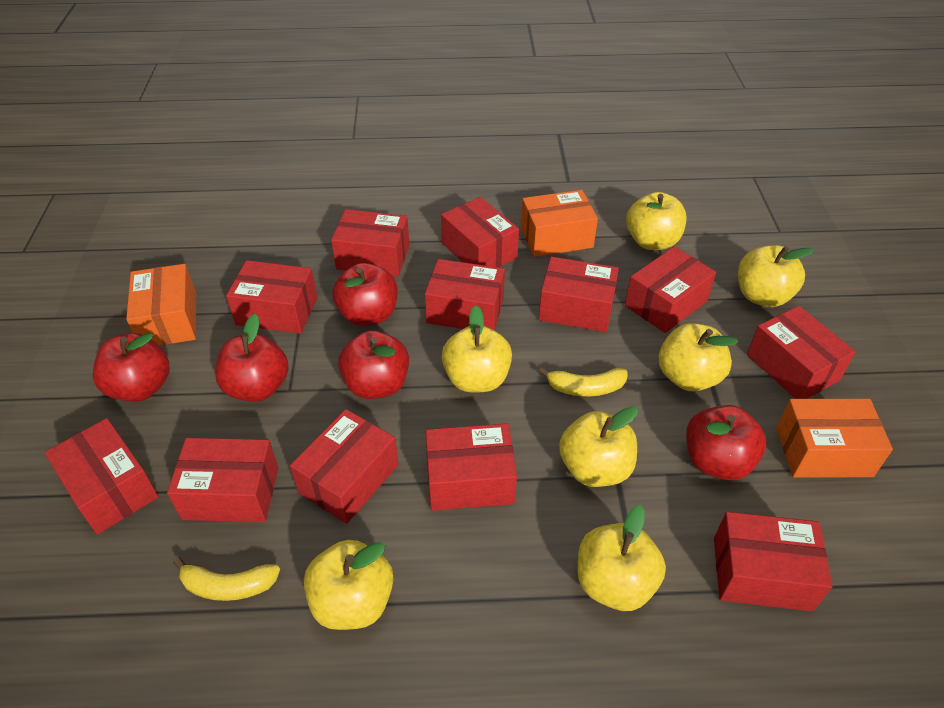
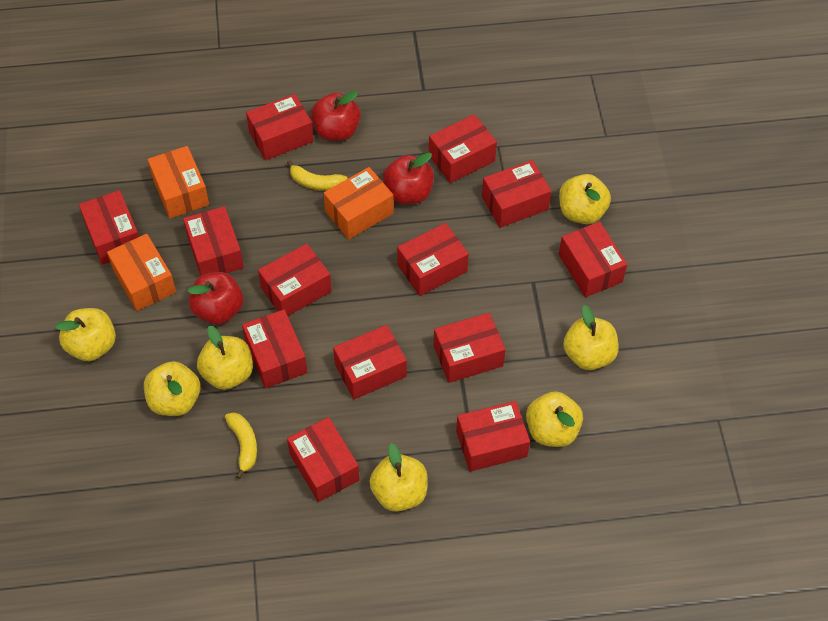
red apple: 5 -> 3
red box: 12 -> 13

